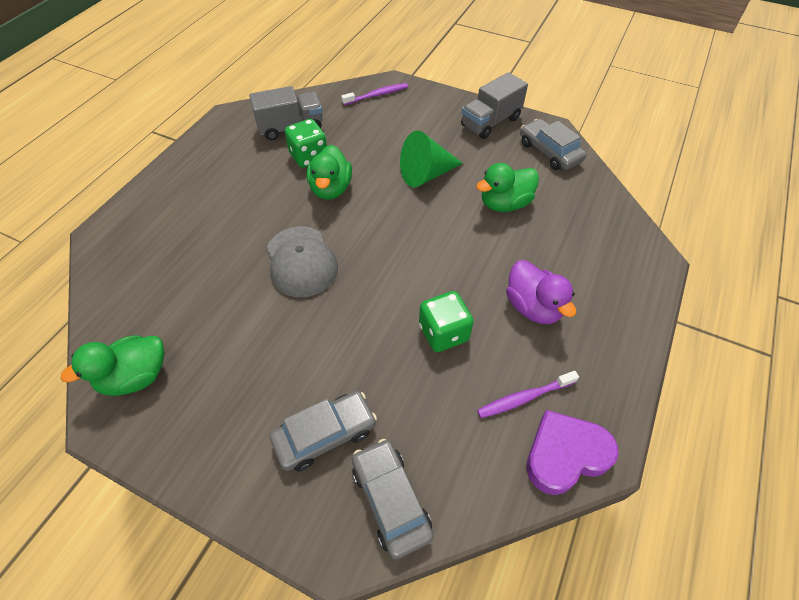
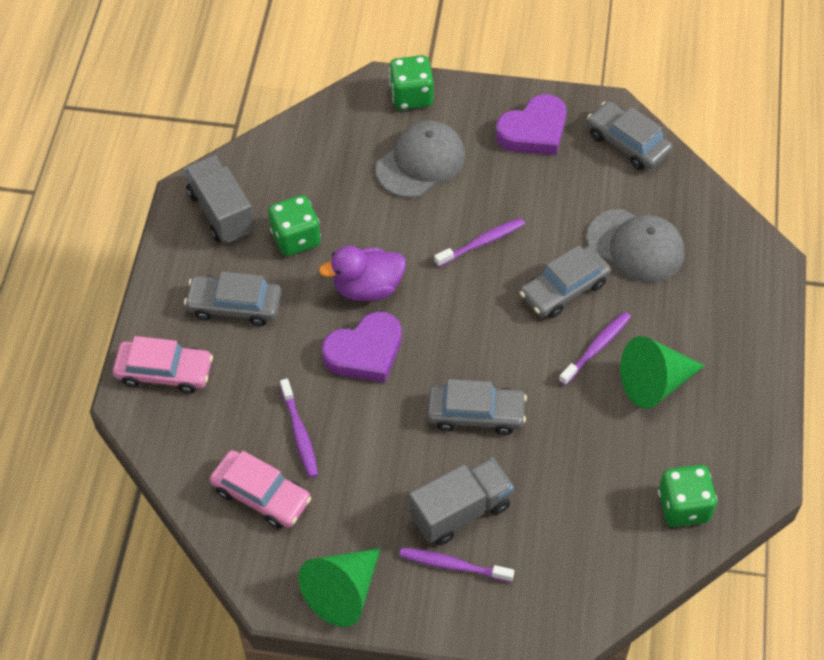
green cone: 1 -> 2
green dice: 2 -> 3
green duck: 3 -> 0
grey cap: 1 -> 2
grey car: 3 -> 4
pink car: 0 -> 2
purple heart: 1 -> 2
purple toothbrush: 2 -> 4

